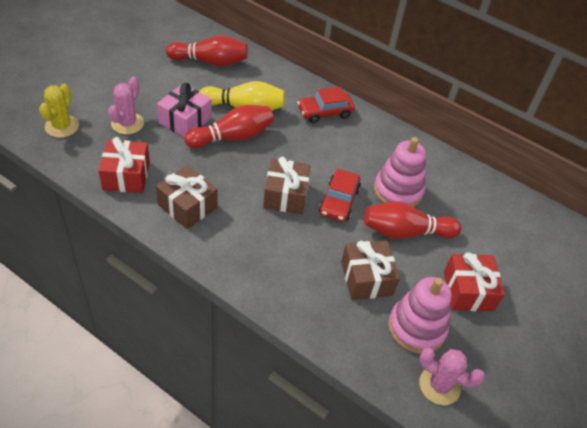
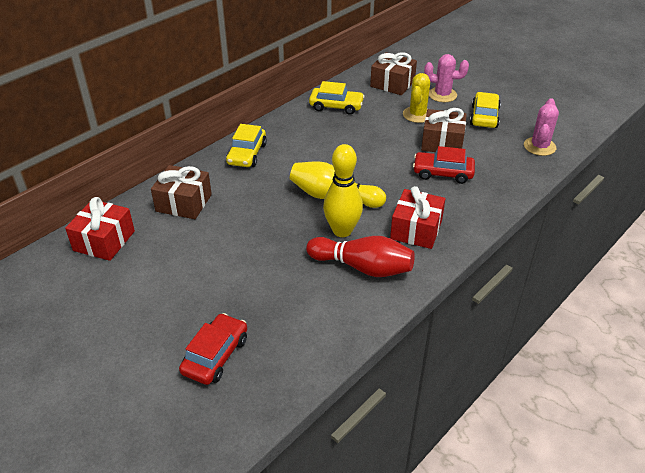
pink gift: 1 -> 0
pink stacking toy: 2 -> 0
red bowling pin: 3 -> 1
yellow bowling pin: 1 -> 2
yellow car: 0 -> 3

